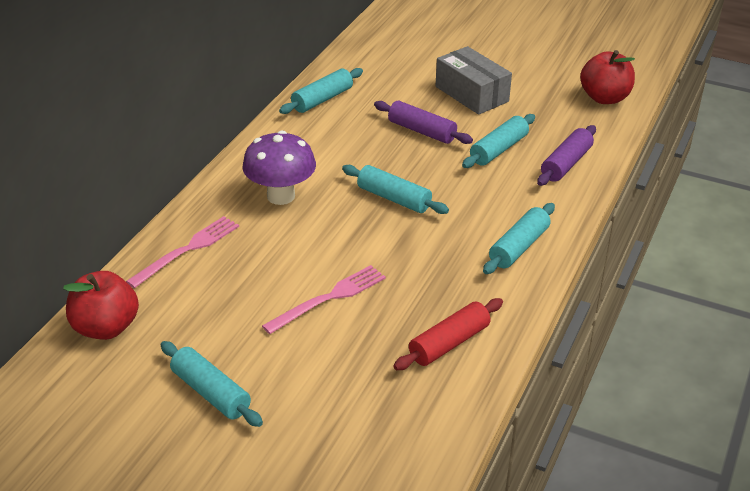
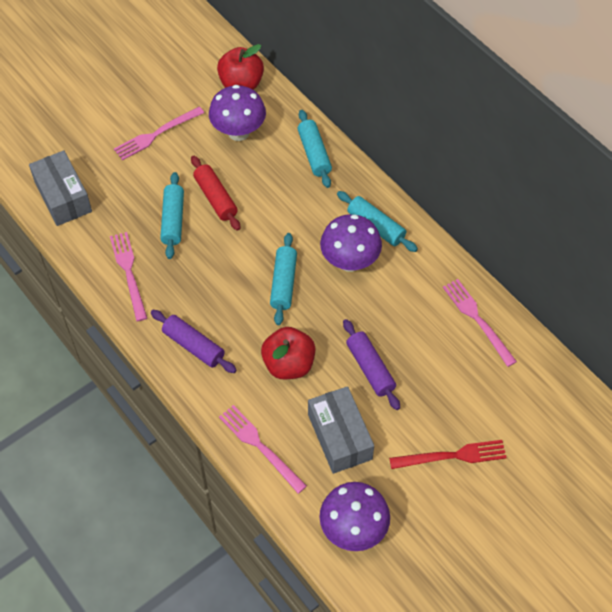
grey box: 1 -> 2
pink fork: 2 -> 4
purple mushroom: 1 -> 3
red fork: 0 -> 1
turquoise rolling pin: 5 -> 4

